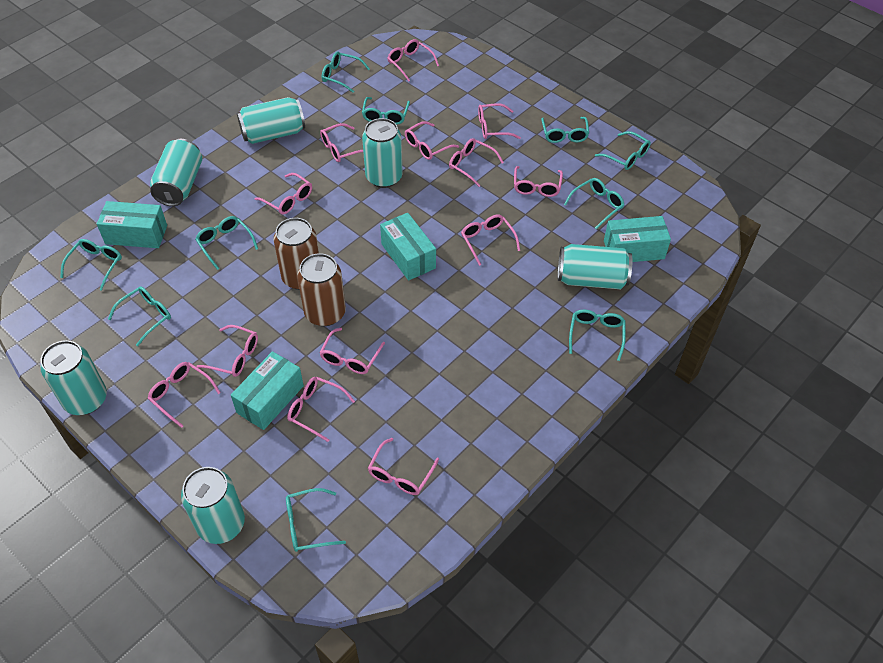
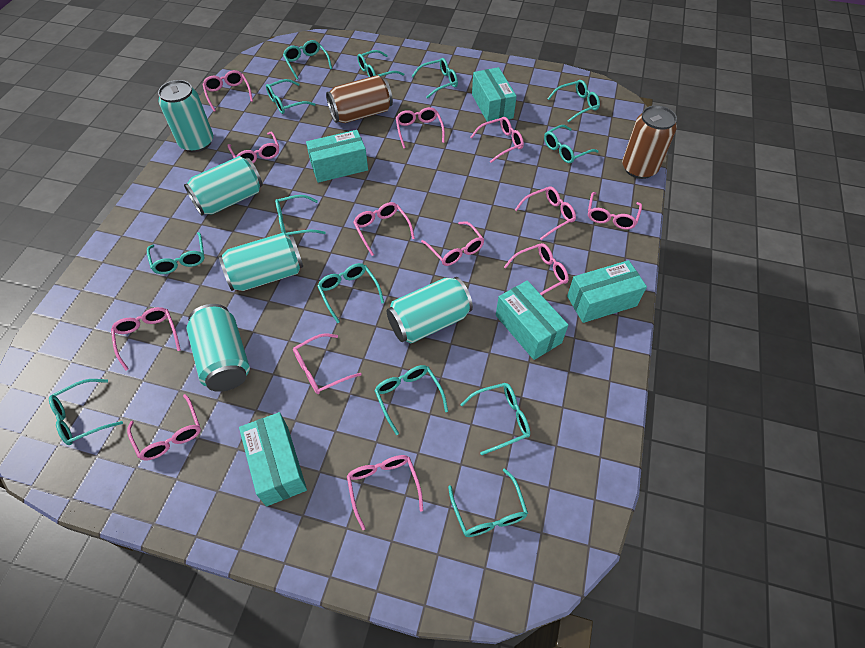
turquoise box: 4 -> 5
turquoise can: 6 -> 5
turquoise glasses: 10 -> 13

